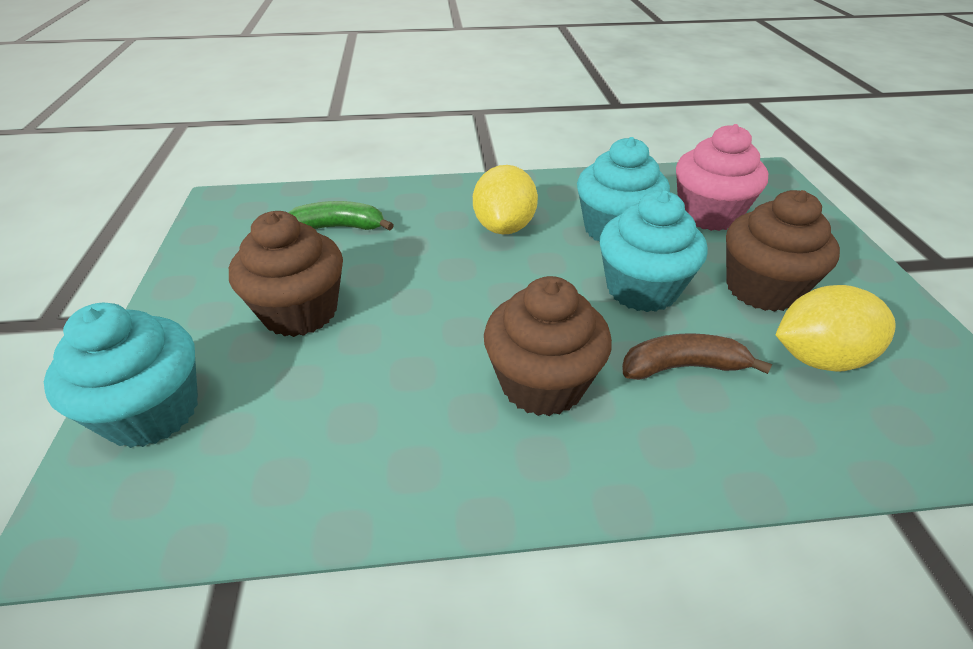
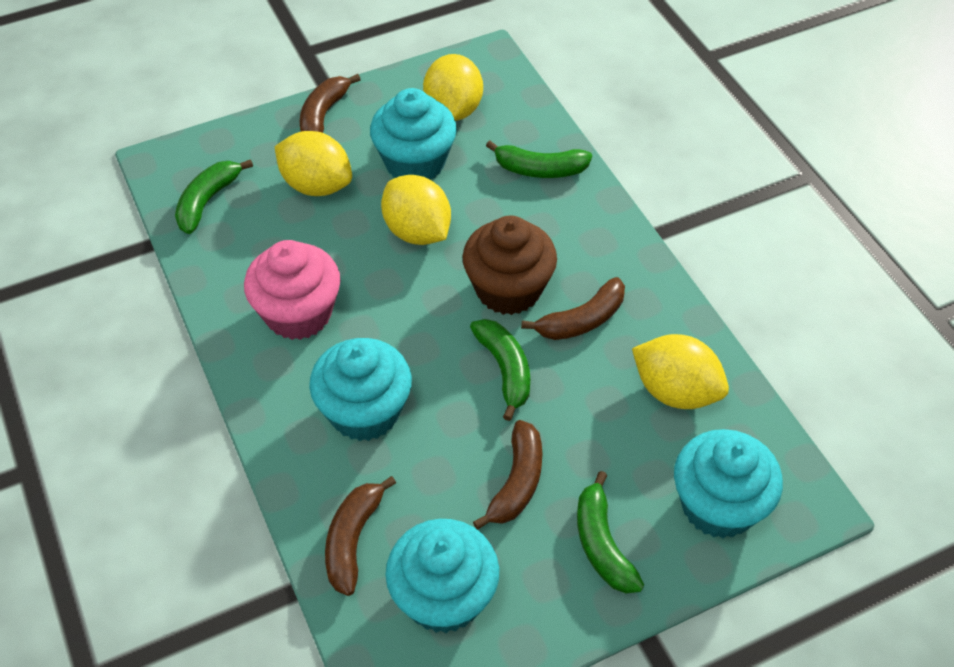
brown banana: 1 -> 4
brown cupcake: 3 -> 1
green banana: 1 -> 4
turquoise cupcake: 3 -> 4
yellow lemon: 2 -> 4

